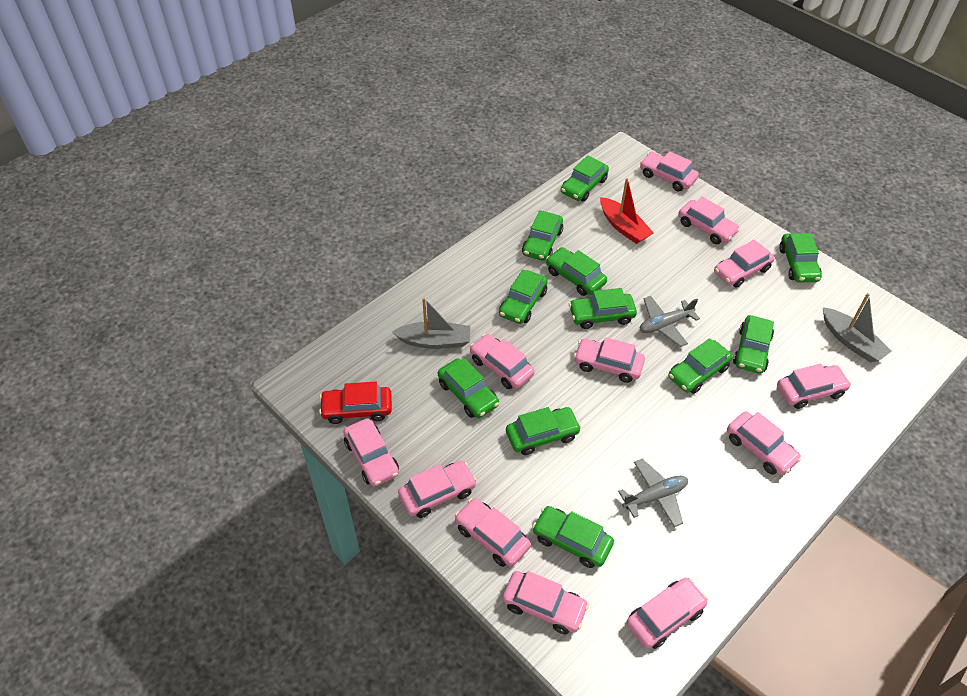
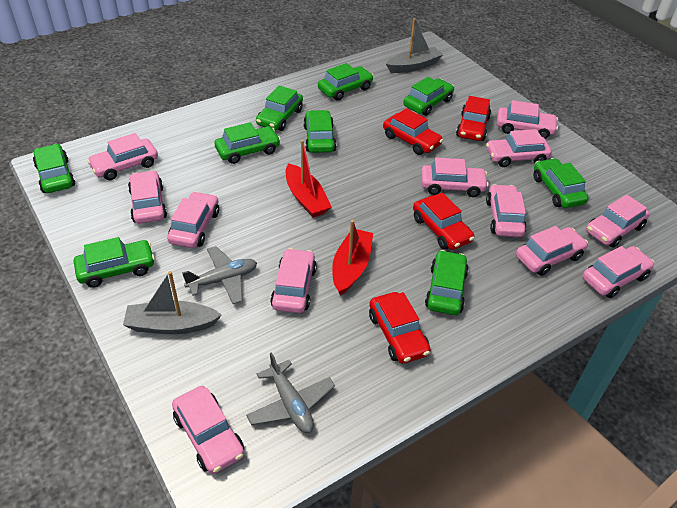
green car: 11 -> 9
red boat: 1 -> 2
red car: 1 -> 4

